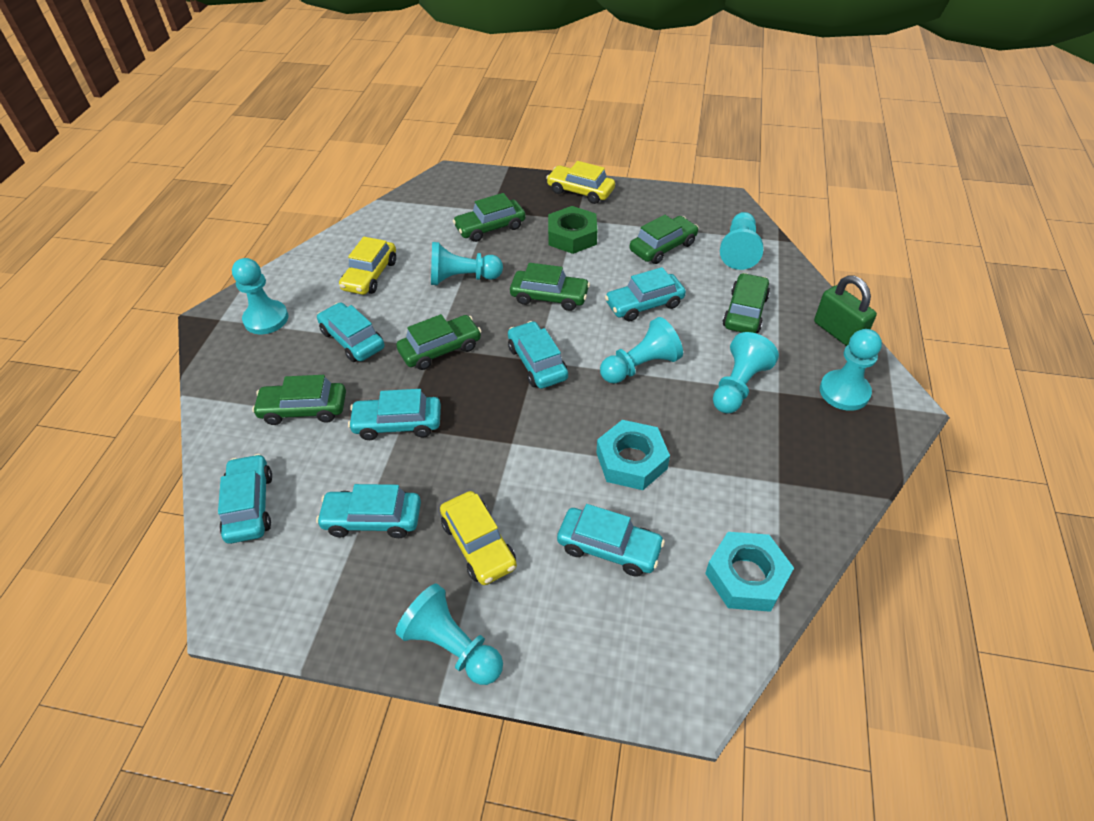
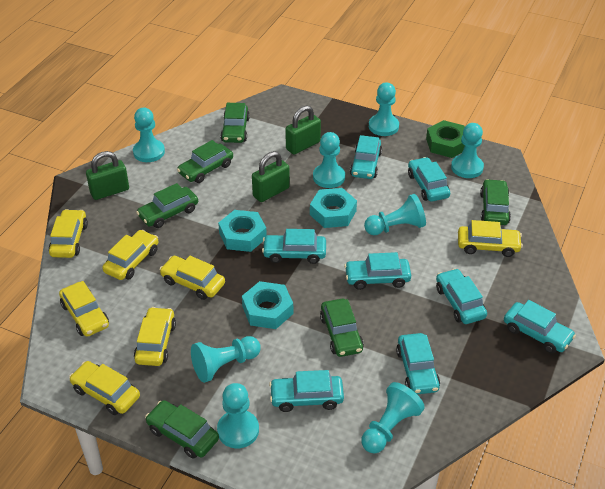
green padlock: 1 -> 3
turquoise car: 7 -> 8
turquoise nut: 2 -> 3
turquoise pawn: 7 -> 8
yellow car: 3 -> 7

